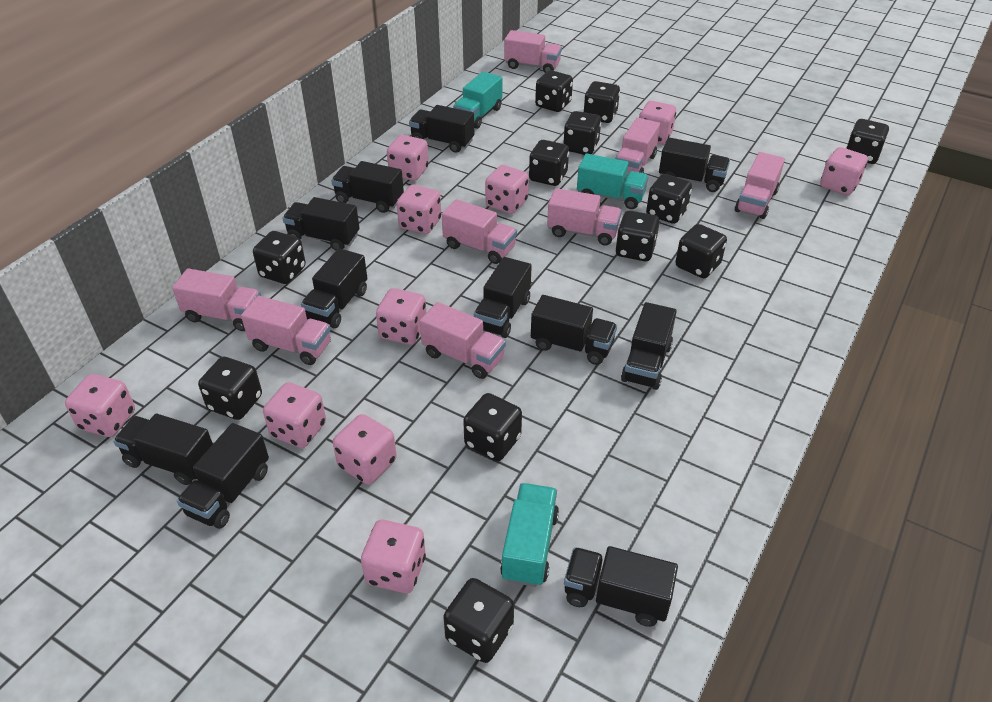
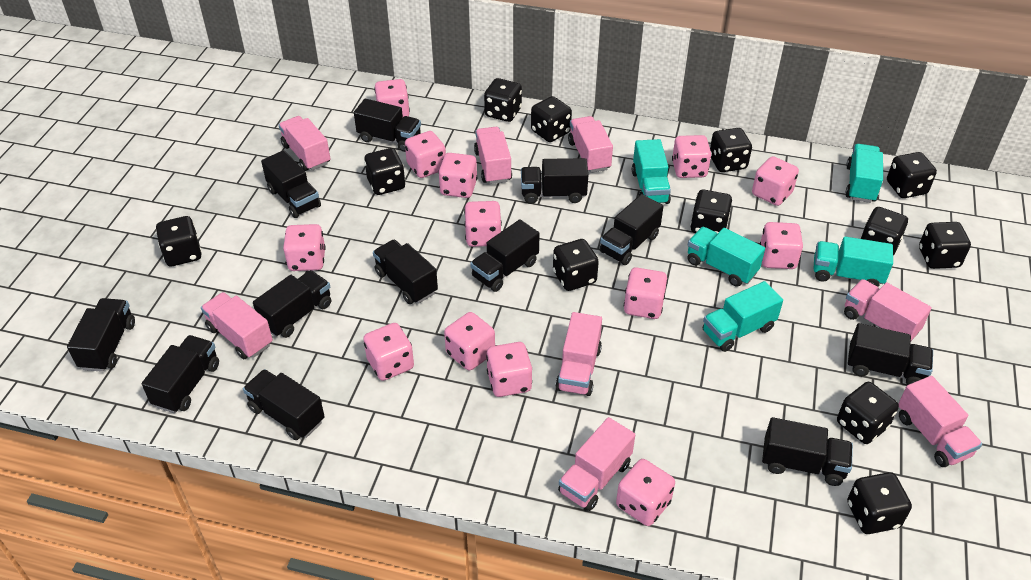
black truck: 11 -> 12
pink dice: 10 -> 13
turquoise truck: 3 -> 5

